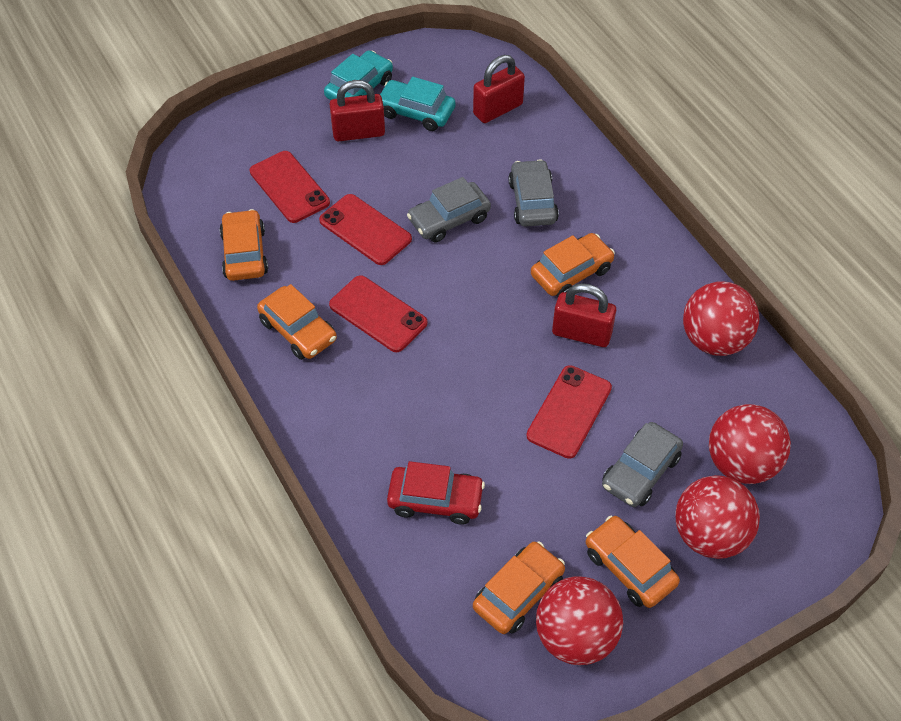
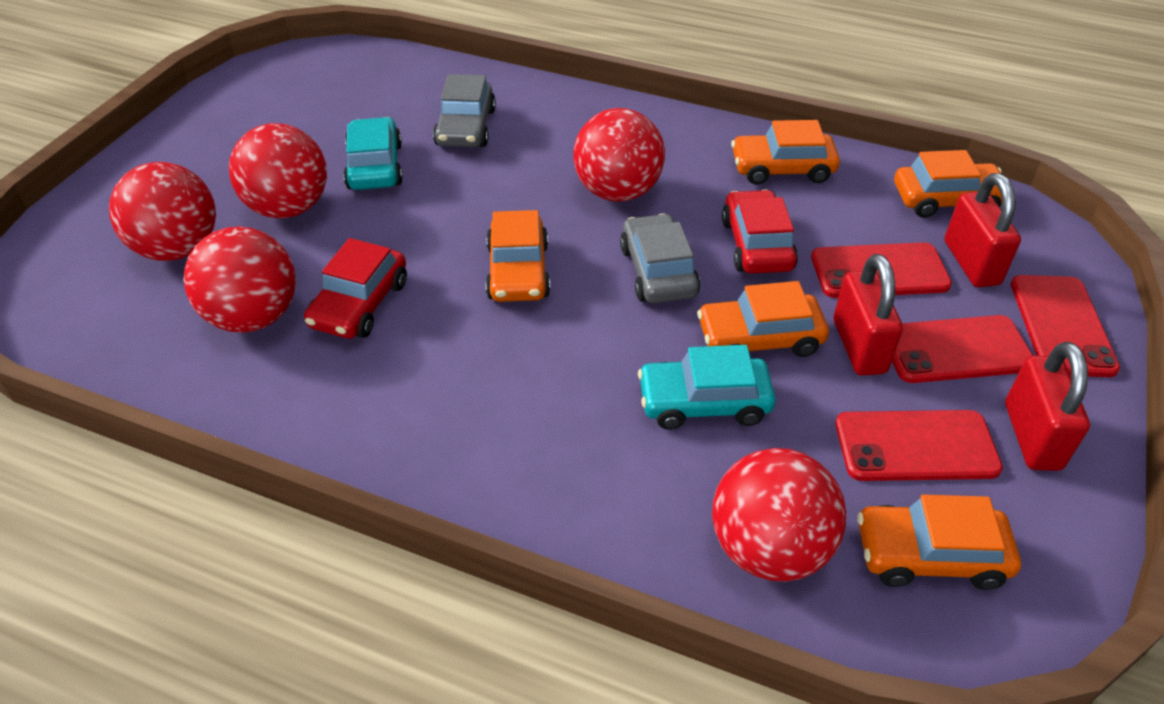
grey car: 3 -> 2
red ball: 4 -> 5
red car: 1 -> 2

